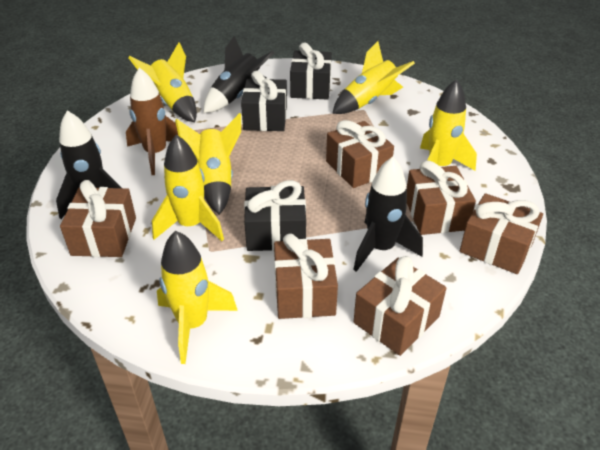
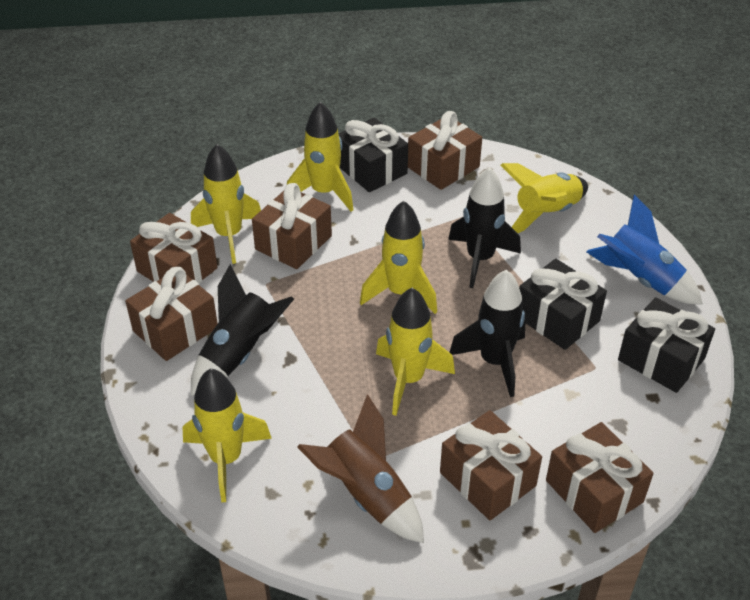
blue rocket: 0 -> 1

